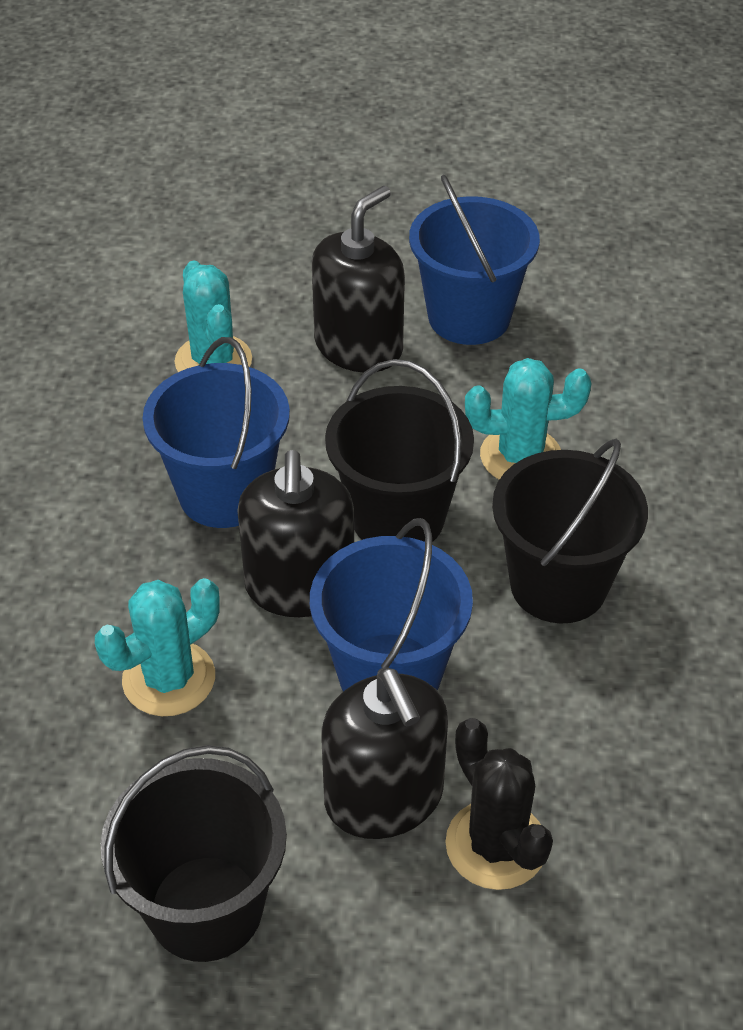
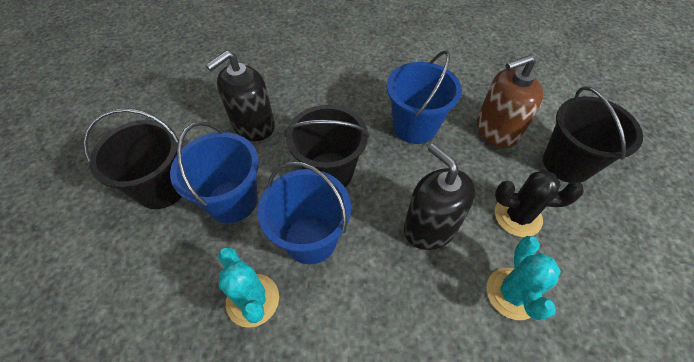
black soap dispenser: 3 -> 2
brown soap dispenser: 0 -> 1
turquoise cactus: 3 -> 2

